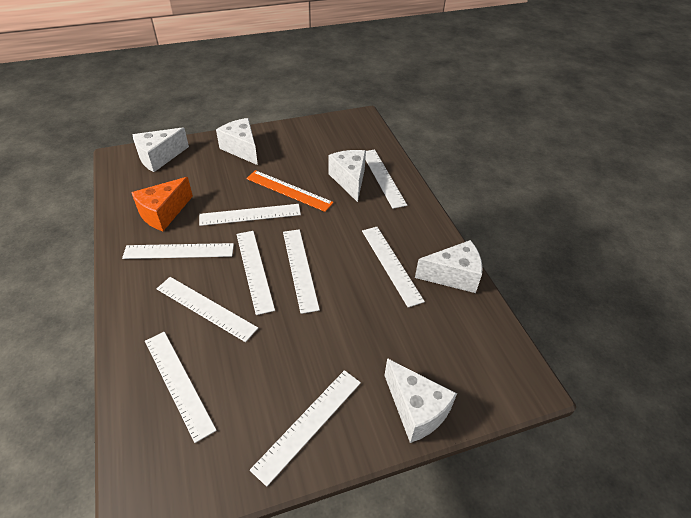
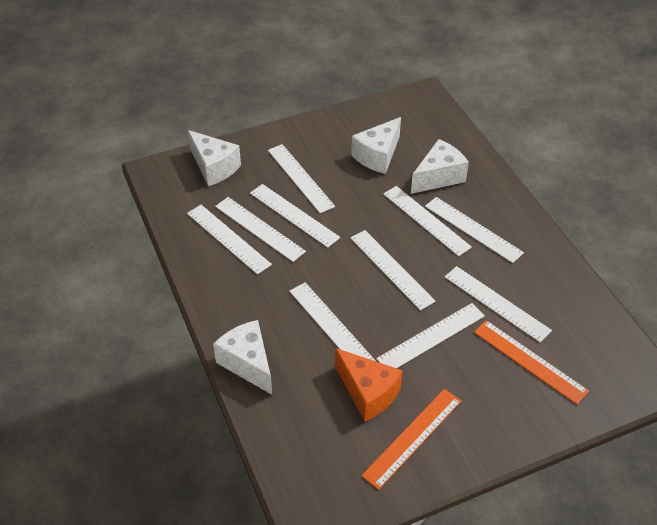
orange ruler: 1 -> 2
white cheese: 5 -> 4
white ruler: 9 -> 10

